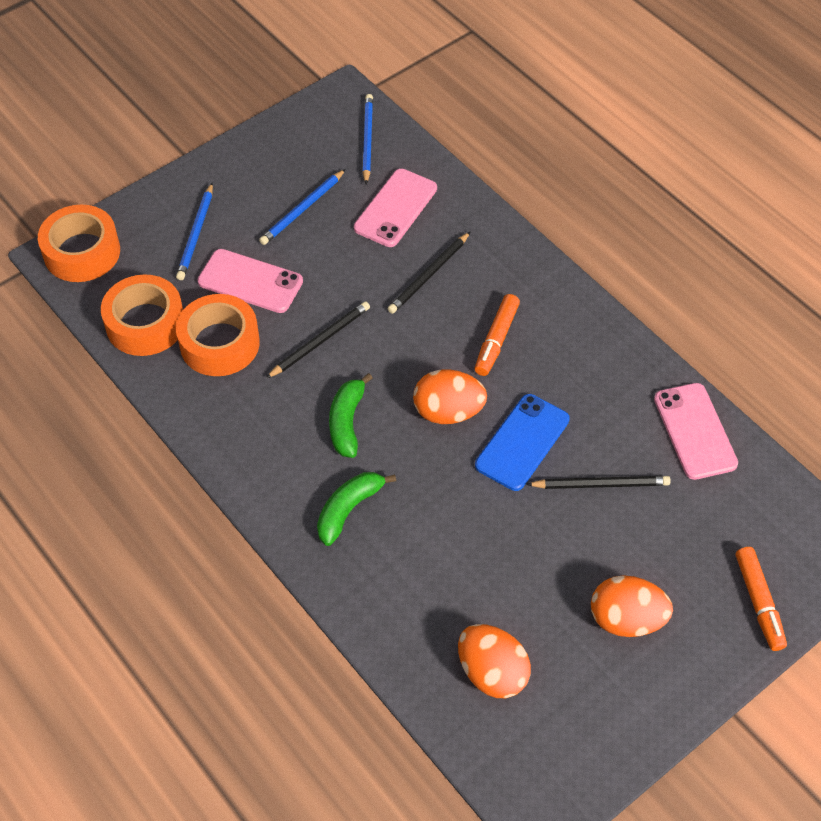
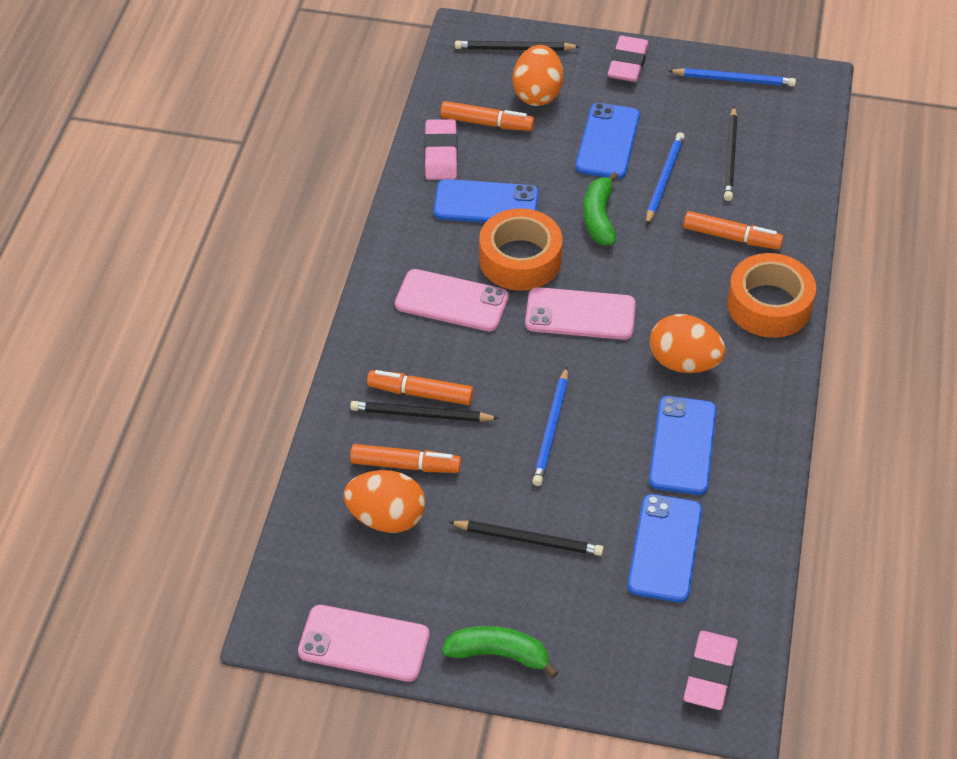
black pencil: 3 -> 4
blue phone: 1 -> 4
orange marker: 2 -> 4
orange tape: 3 -> 2
pink eraser: 0 -> 3

